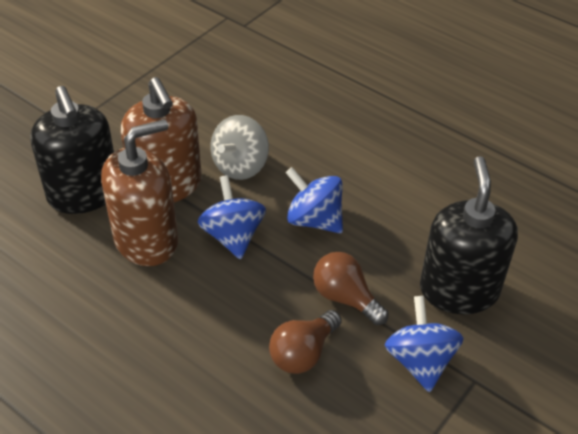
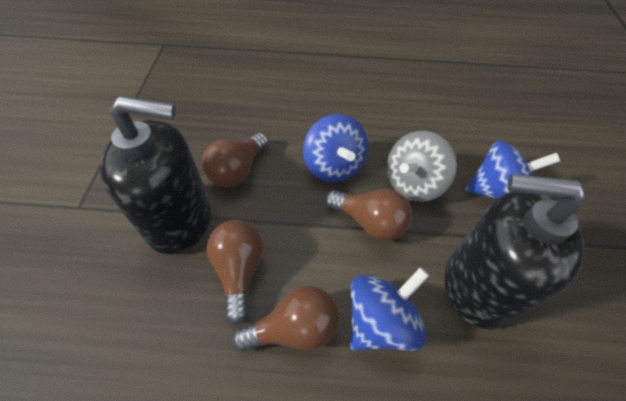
brown light bulb: 2 -> 4
brown soap dispenser: 2 -> 0

